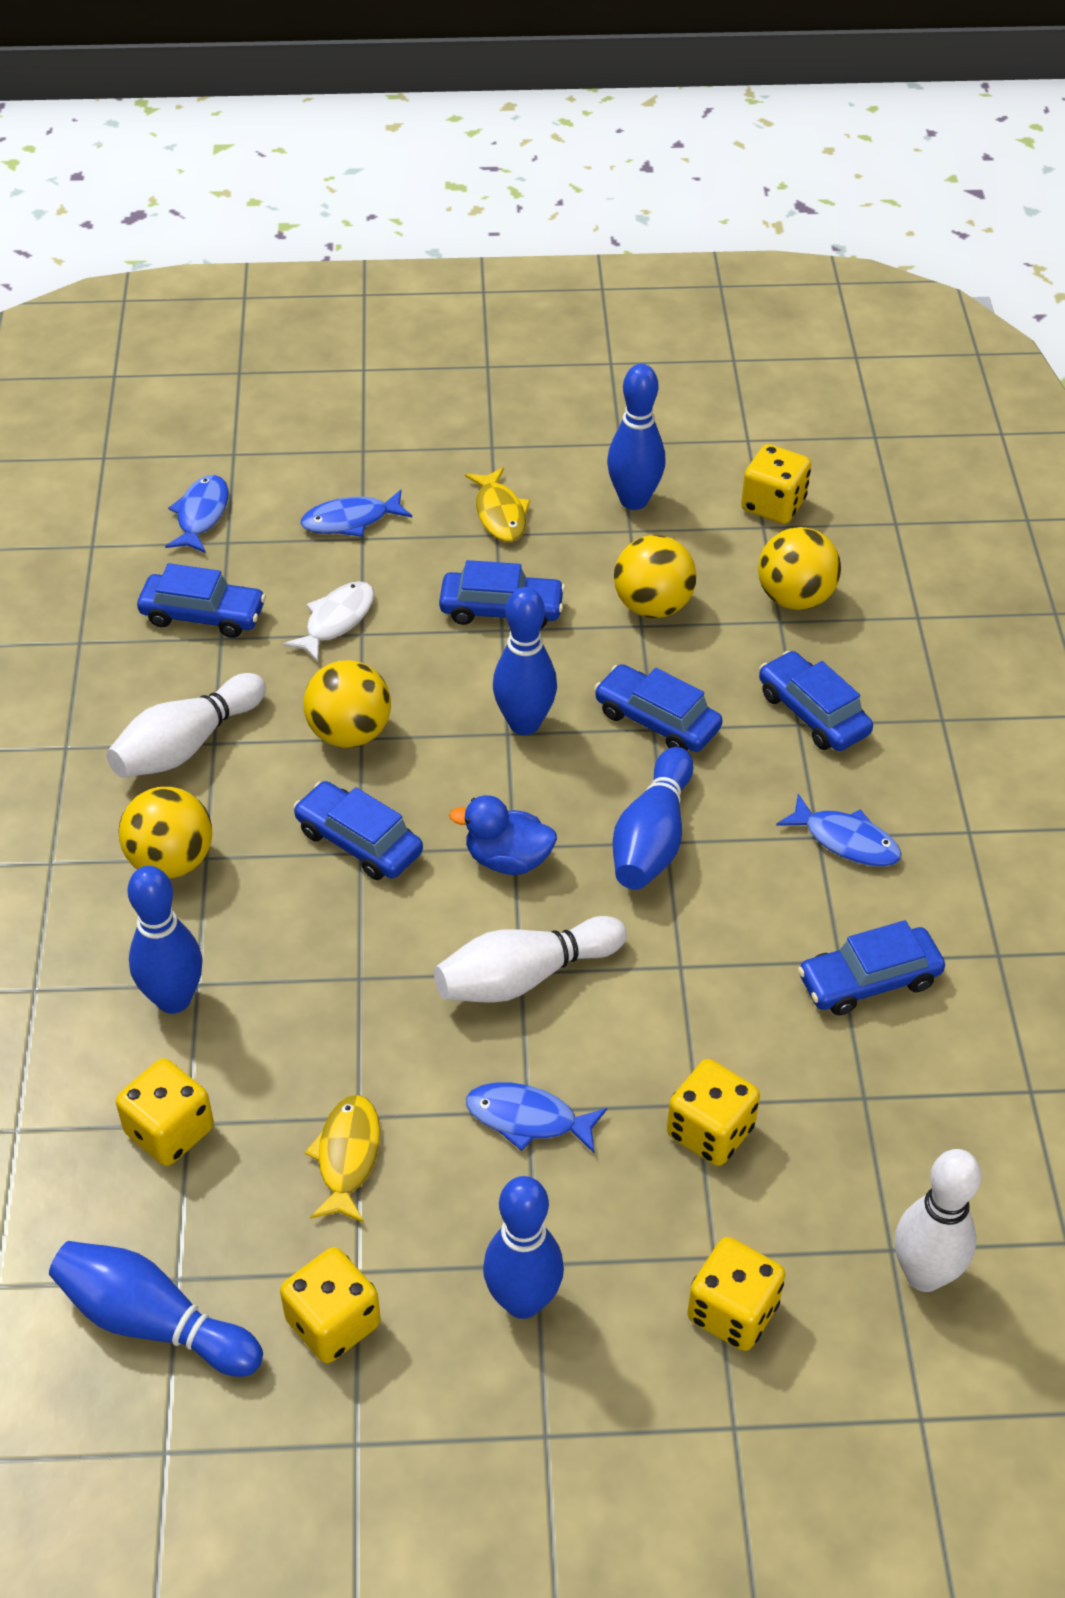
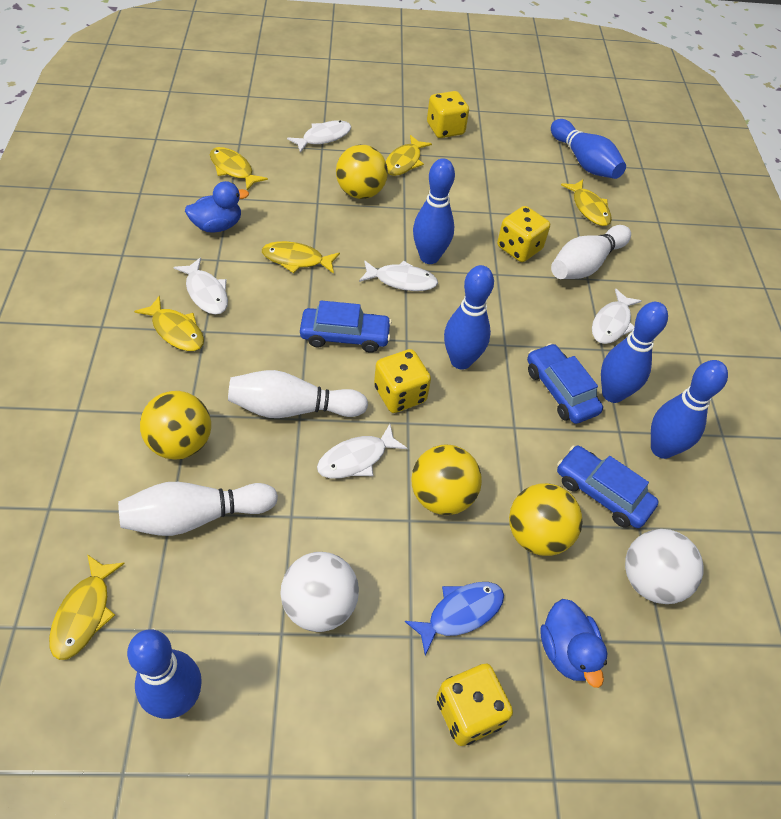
blue car: 6 -> 3
blue duck: 1 -> 2
blue fish: 4 -> 1
white ball: 0 -> 2
white fish: 1 -> 5
yellow dice: 5 -> 4
yellow fish: 2 -> 6

